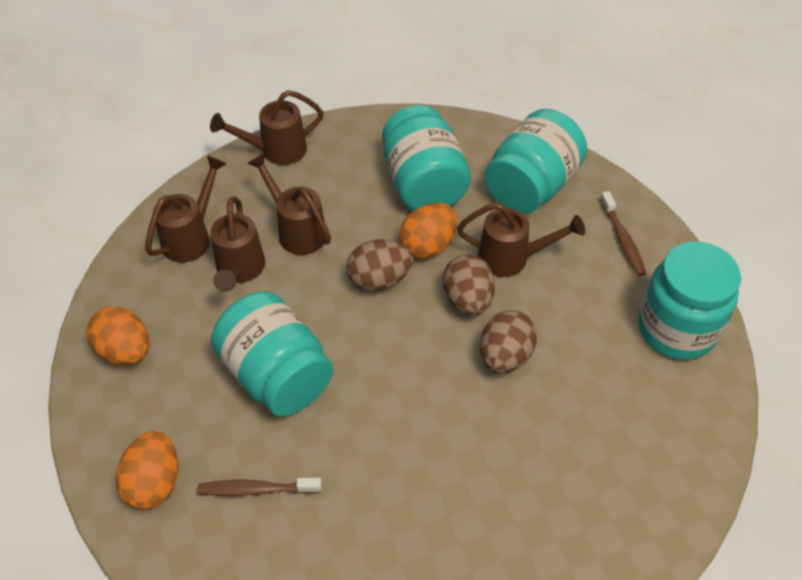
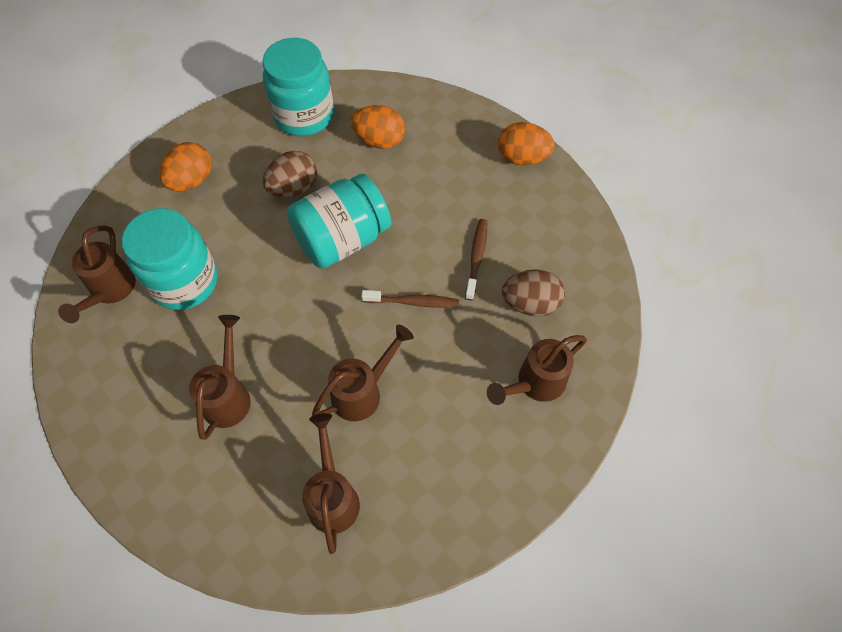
brown egg: 3 -> 2
turquoise jar: 4 -> 3

